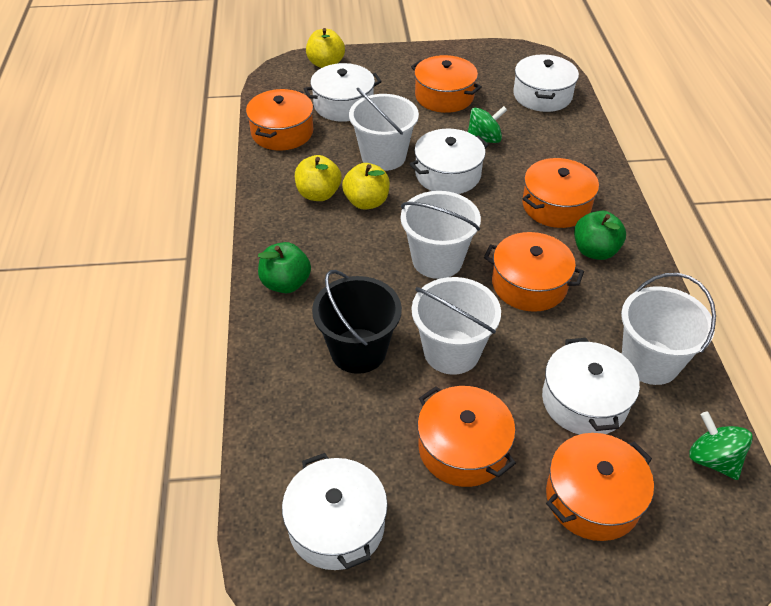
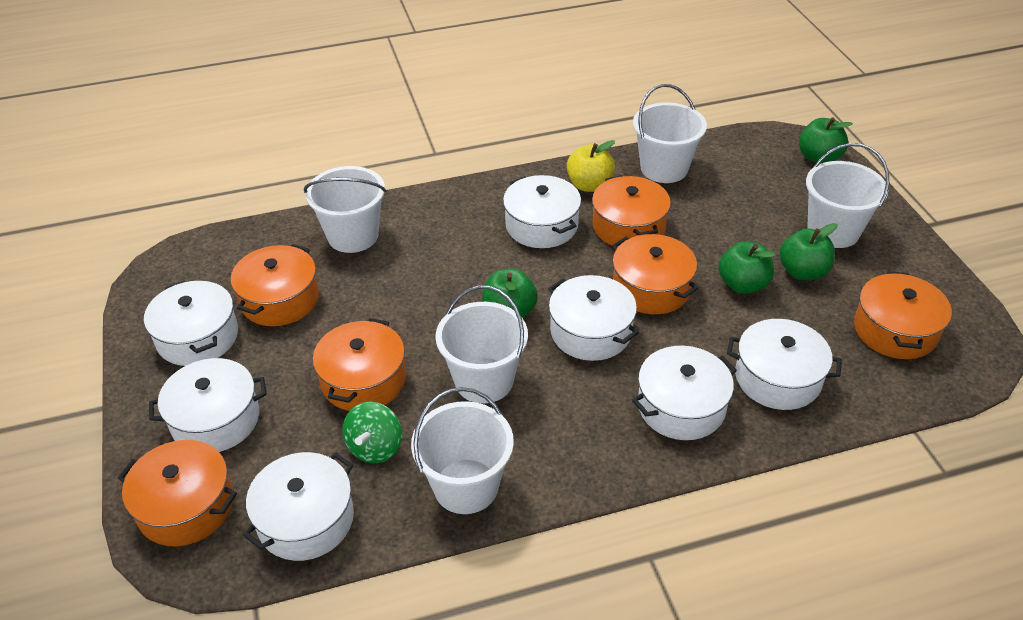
black bucket: 1 -> 0
green apple: 2 -> 4
green spinning top: 2 -> 1
white bucket: 4 -> 5
white pot: 5 -> 7
yellow apple: 3 -> 1

